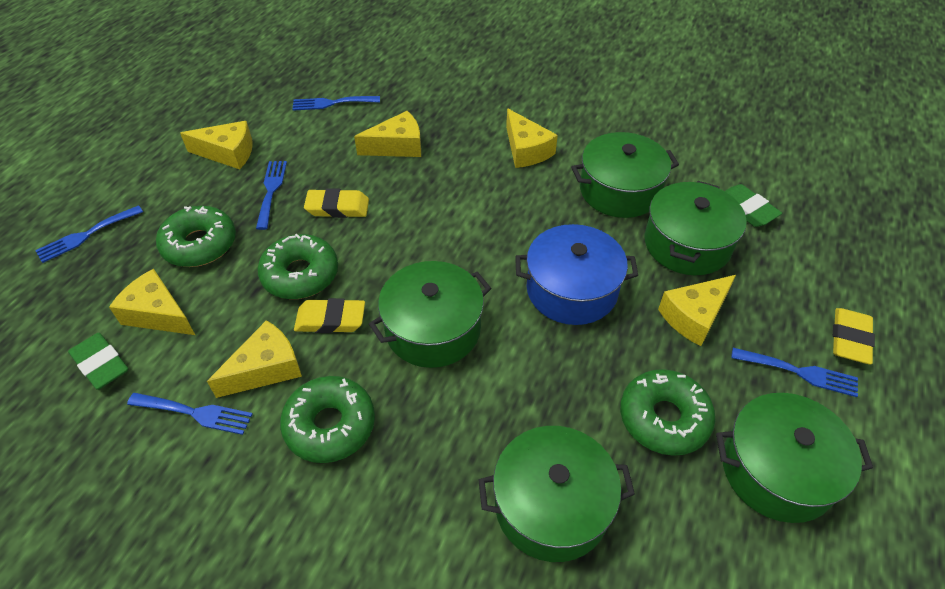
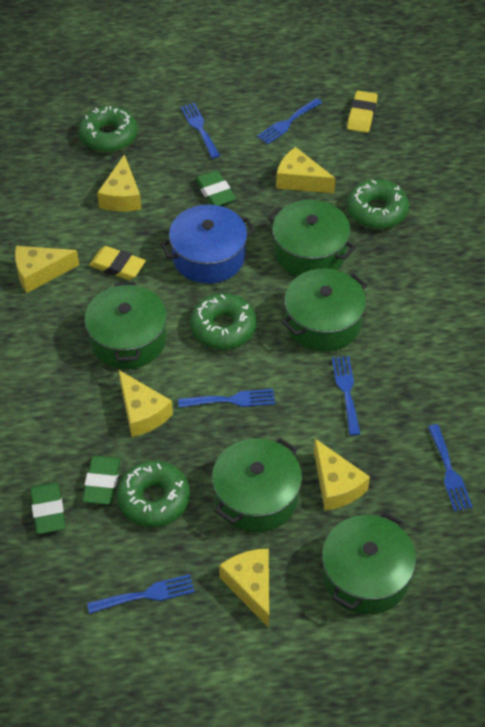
blue fork: 5 -> 6
green eraser: 2 -> 3
yellow eraser: 3 -> 2

